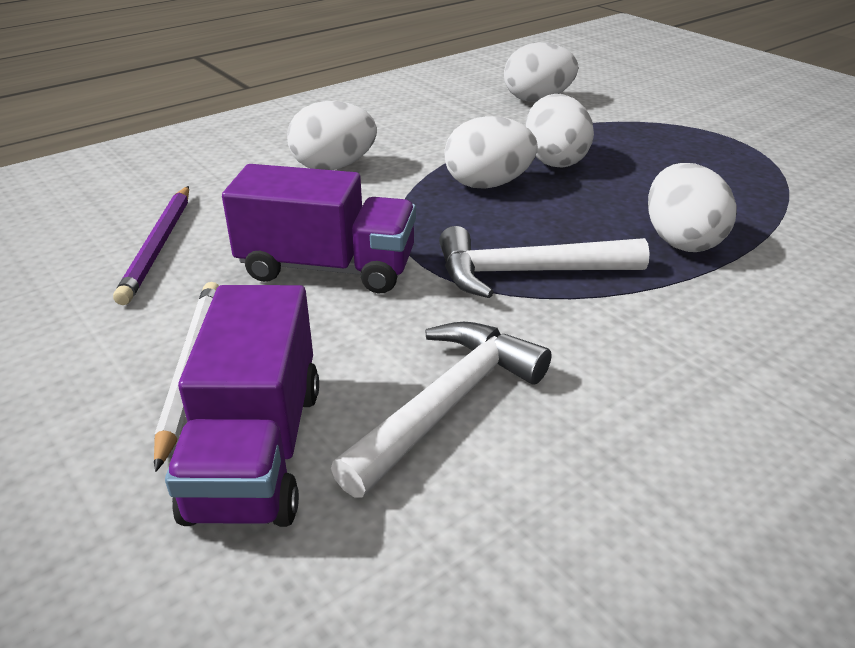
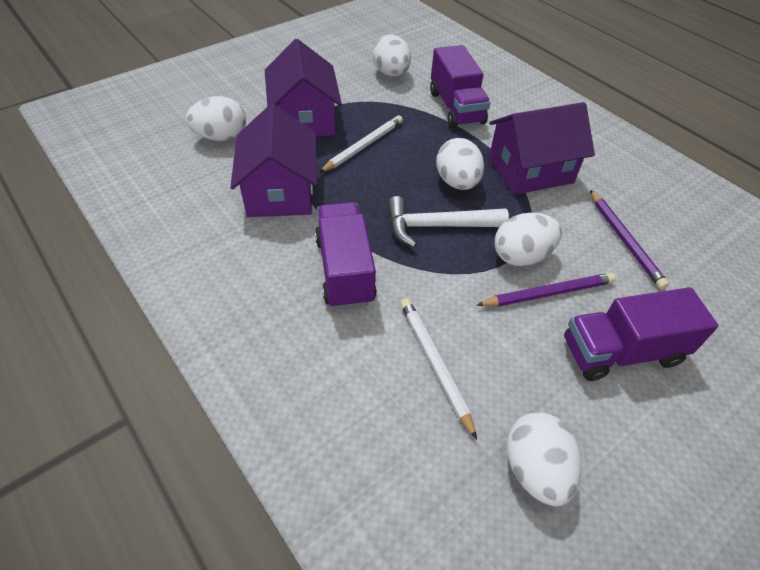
purple house: 0 -> 3
purple pencil: 1 -> 2
purple truck: 2 -> 3
white hammer: 2 -> 1
white pencil: 1 -> 2

